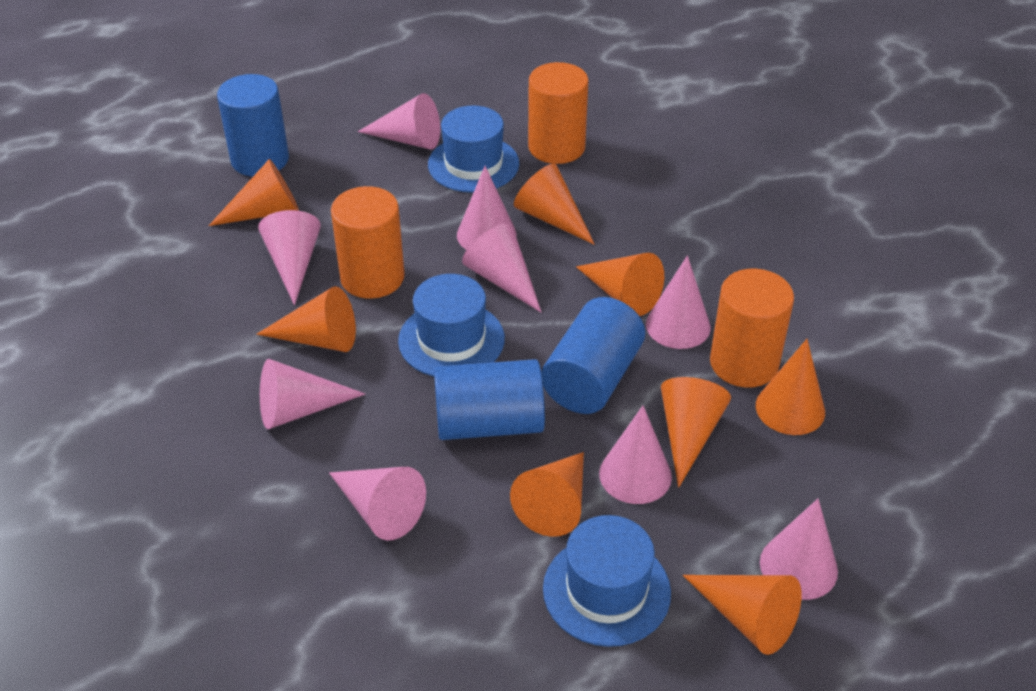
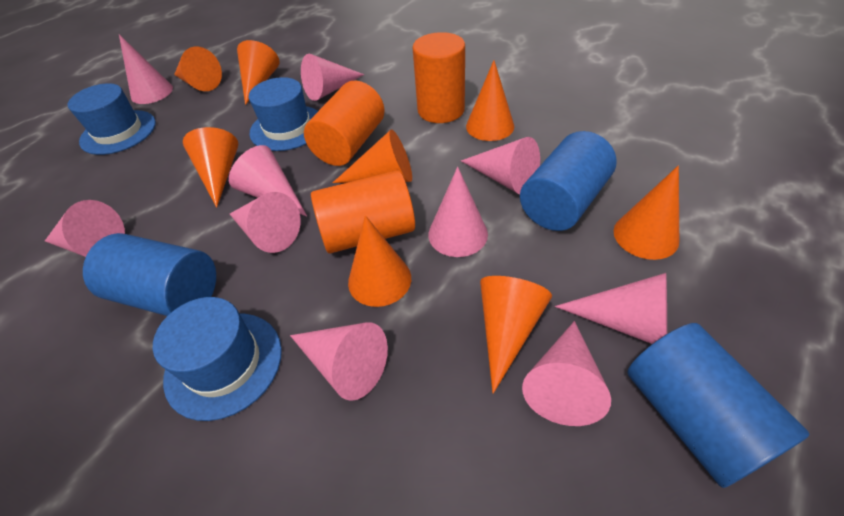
pink cone: 9 -> 10

